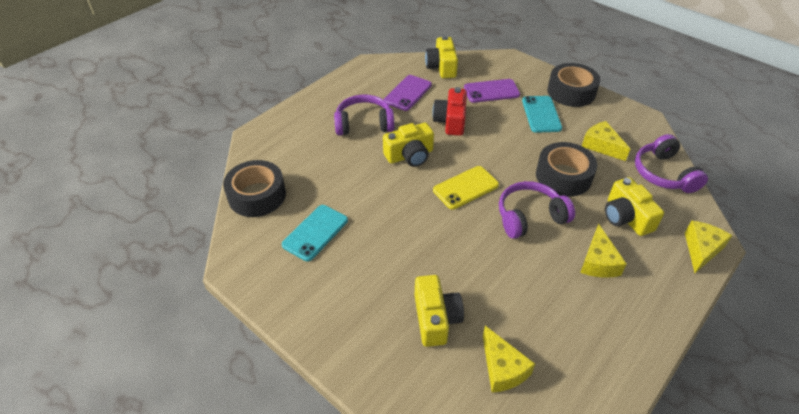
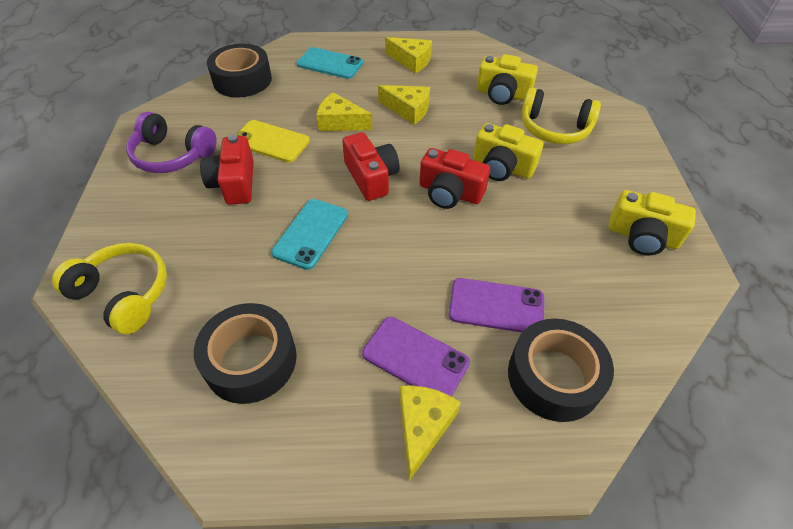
purple headphones: 3 -> 1
red camera: 1 -> 3
yellow camera: 4 -> 3
yellow headphones: 0 -> 2

